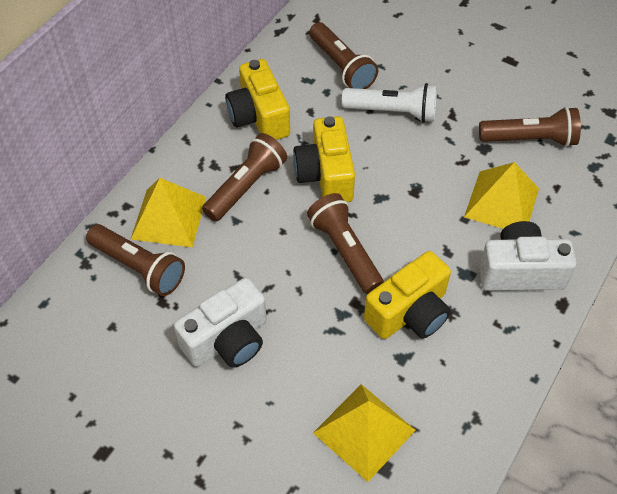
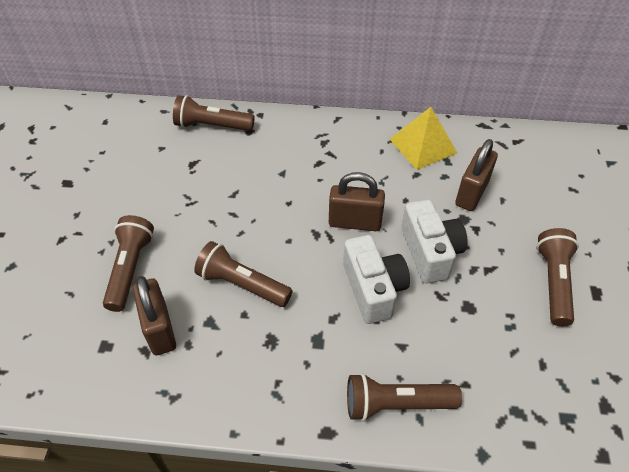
brown padlock: 0 -> 3
white flashlight: 1 -> 0
yellow camera: 3 -> 0
yellow pyramid: 3 -> 1

